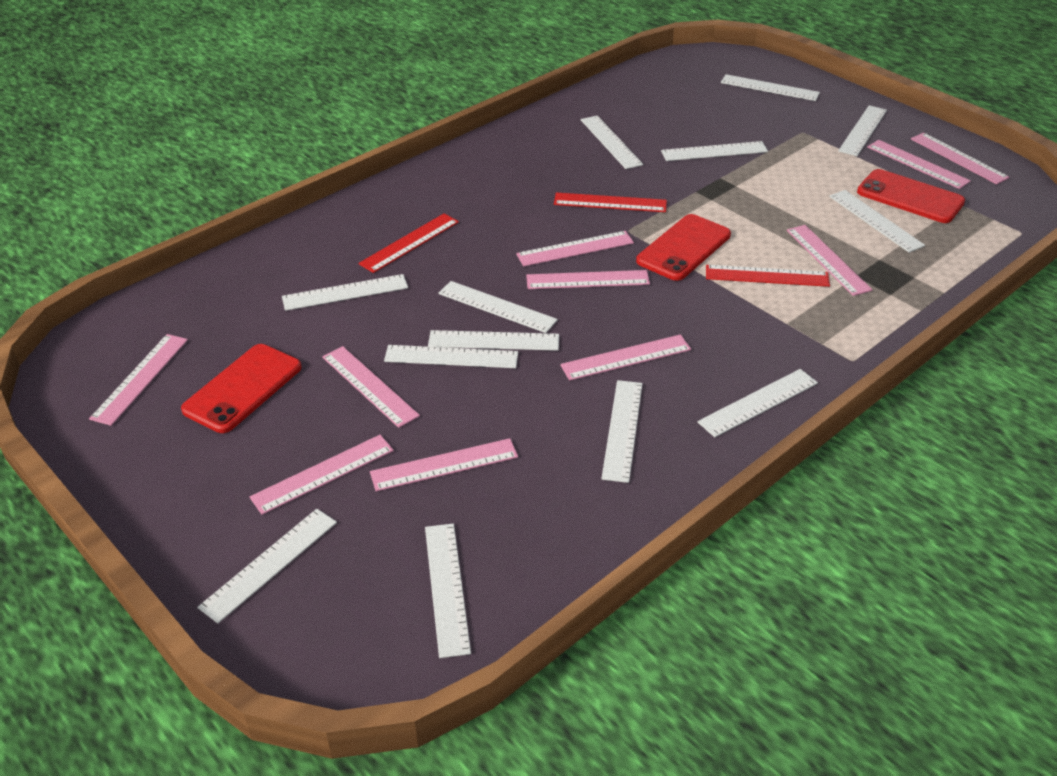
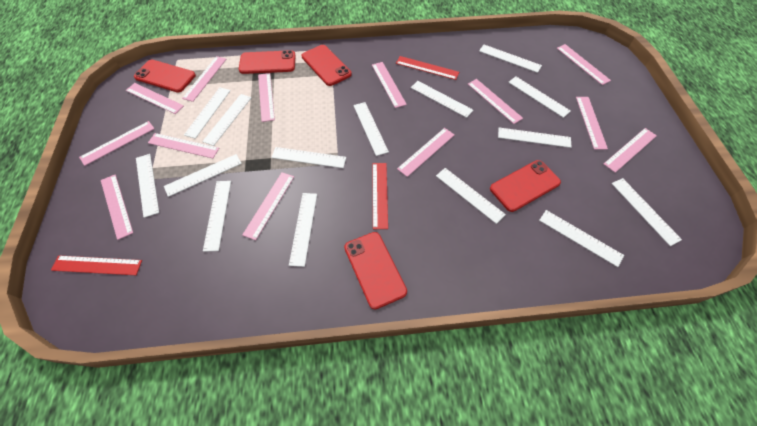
pink ruler: 10 -> 13
red phone: 3 -> 5
white ruler: 13 -> 15

